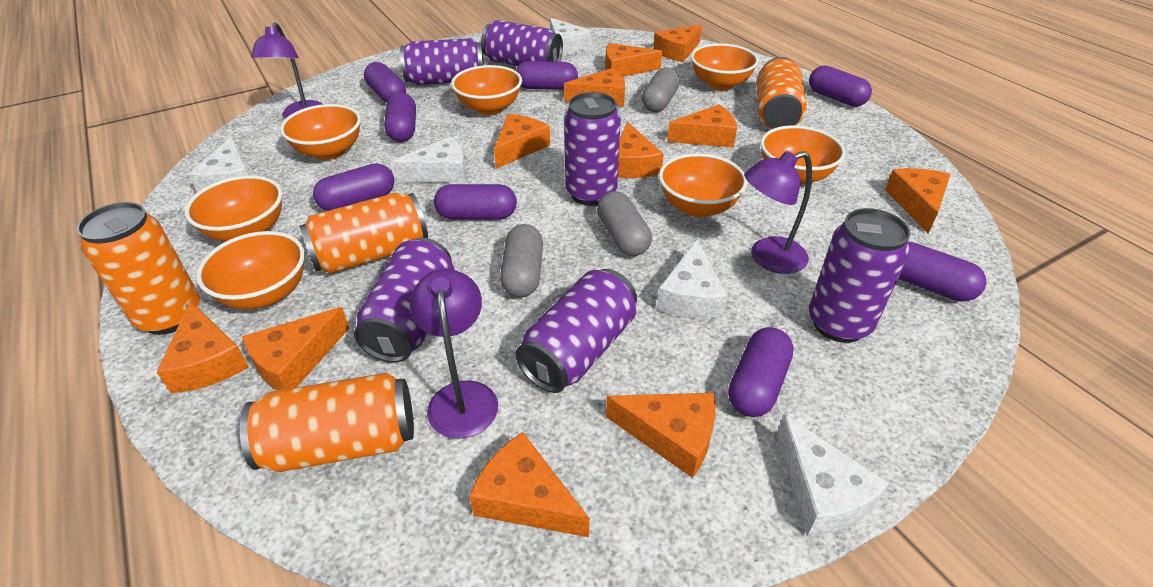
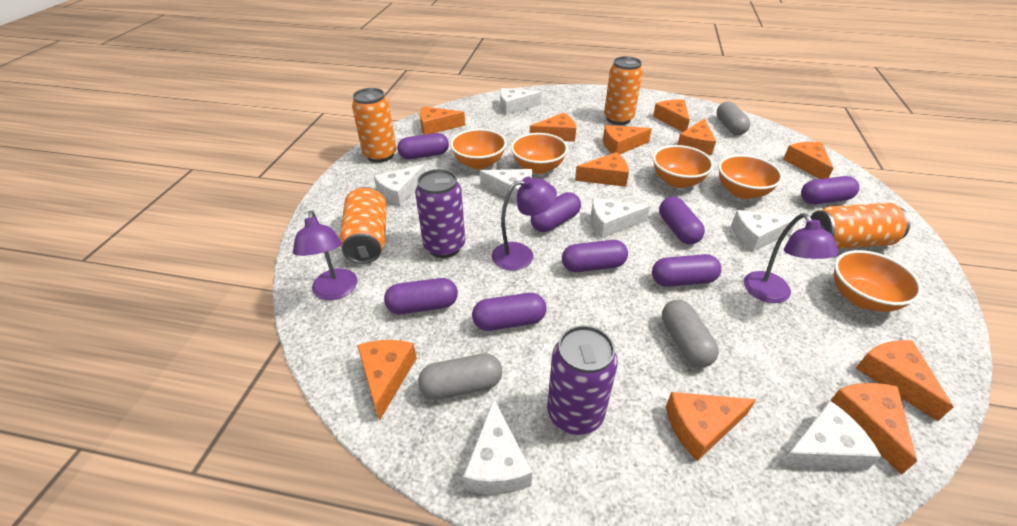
orange bowl: 7 -> 5
purple can: 6 -> 2
white cheese: 5 -> 7

